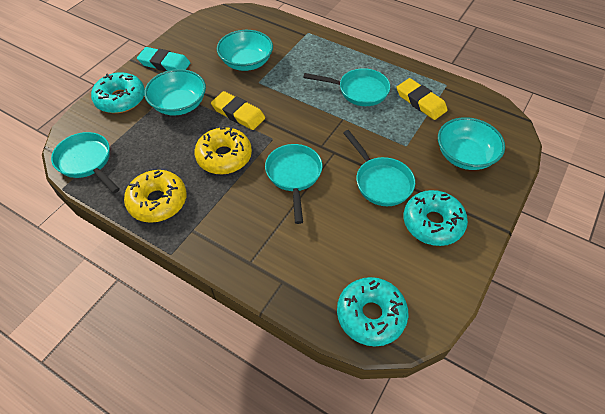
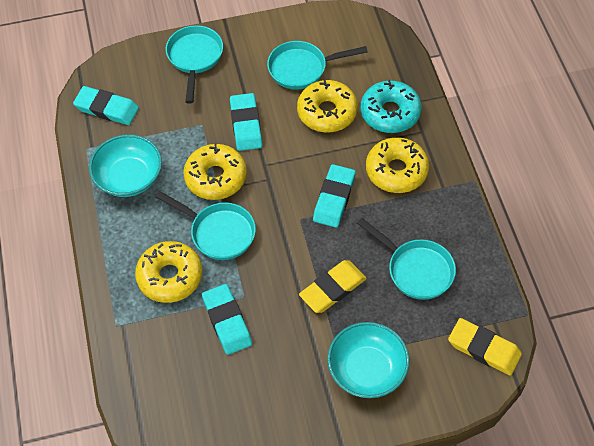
turquoise bowl: 3 -> 2
turquoise donut: 3 -> 1
turquoise eraser: 1 -> 4
yellow donut: 2 -> 4

